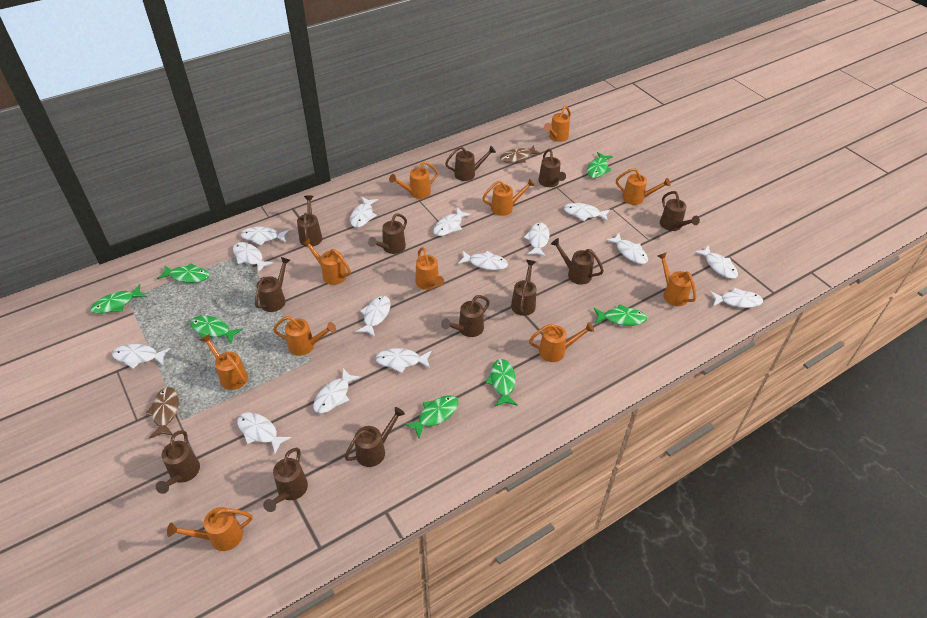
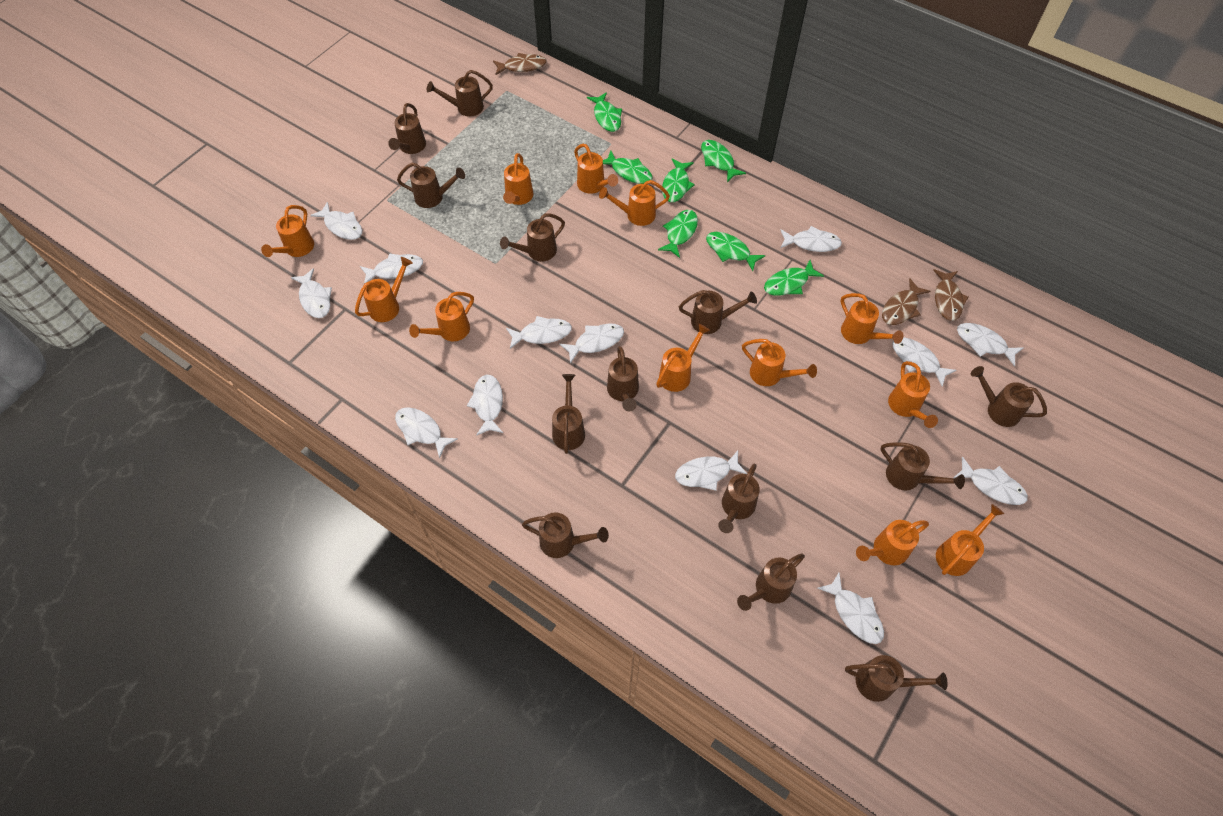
brown fish: 2 -> 3
brown watering can: 12 -> 13
orange watering can: 11 -> 12
white fish: 15 -> 13

